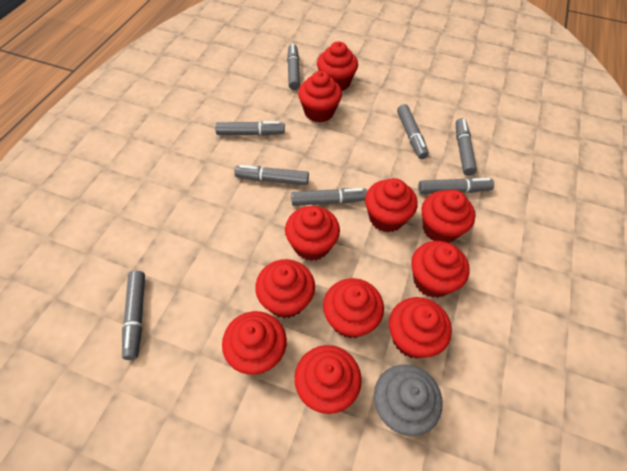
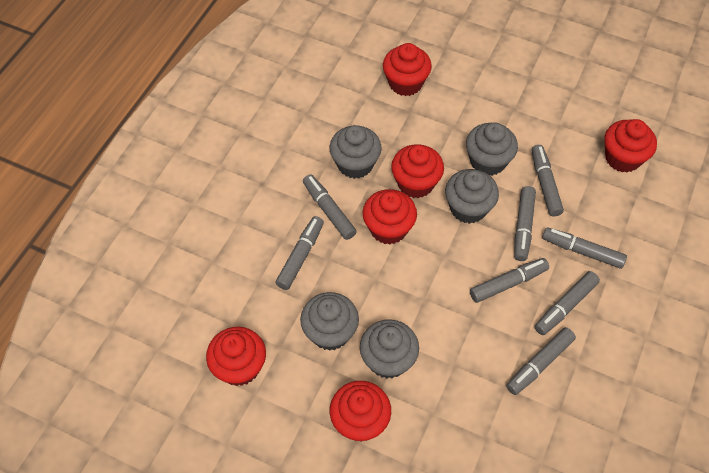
grey cupcake: 1 -> 5
red cupcake: 11 -> 6

